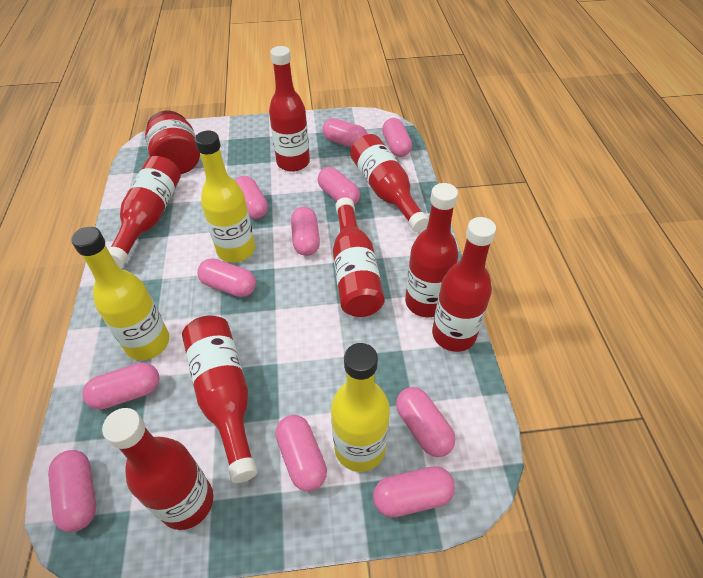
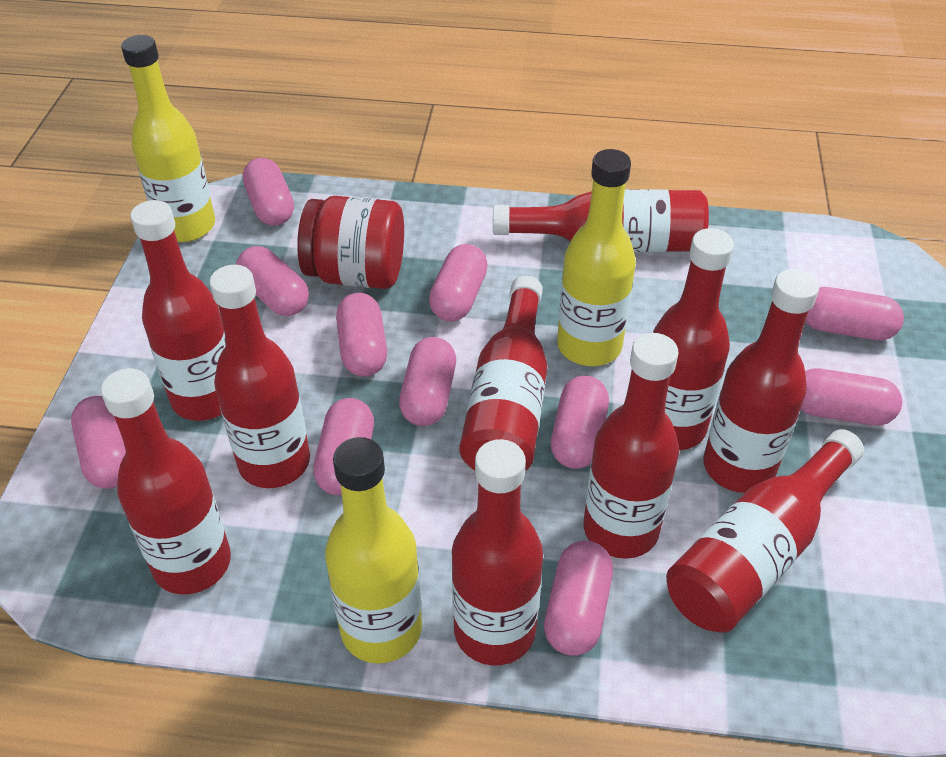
red bottle: 8 -> 10

